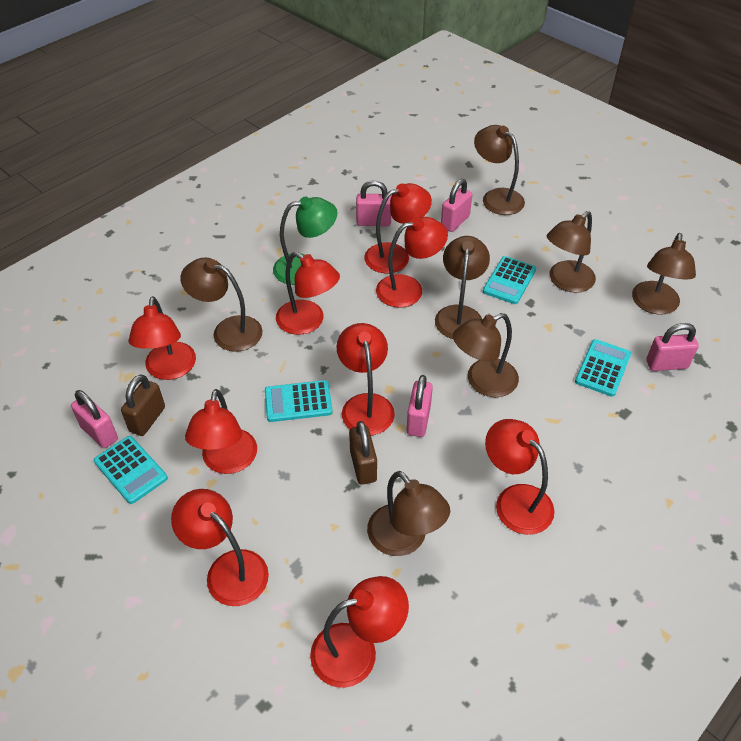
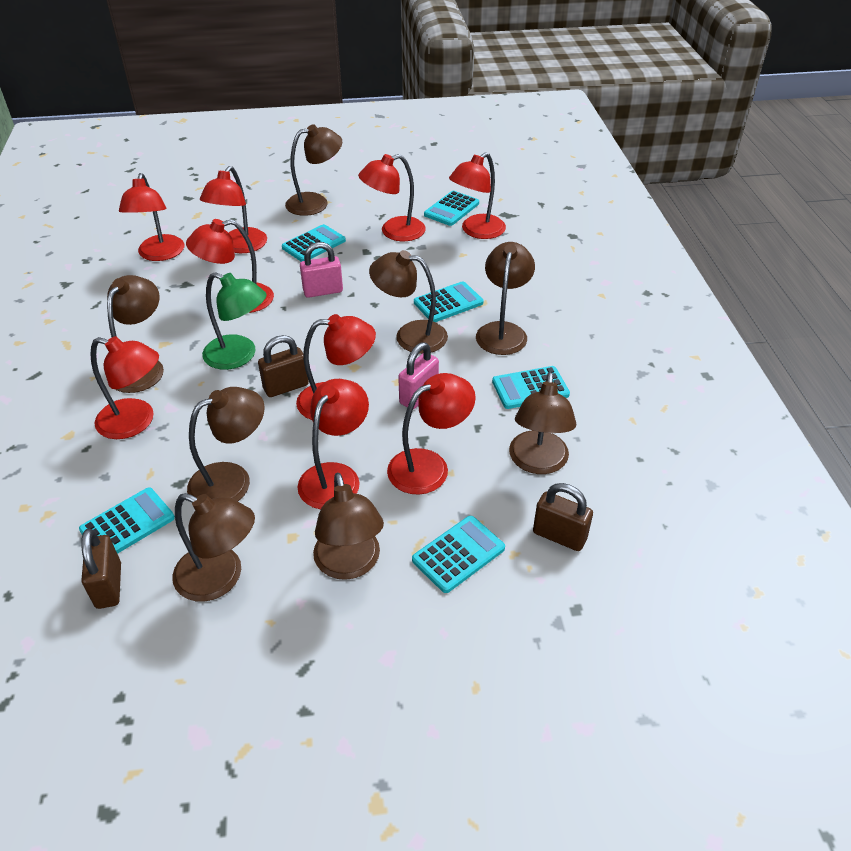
brown lamp: 7 -> 8
brown padlock: 2 -> 3
pink padlock: 5 -> 2
turquoise calculator: 4 -> 6

